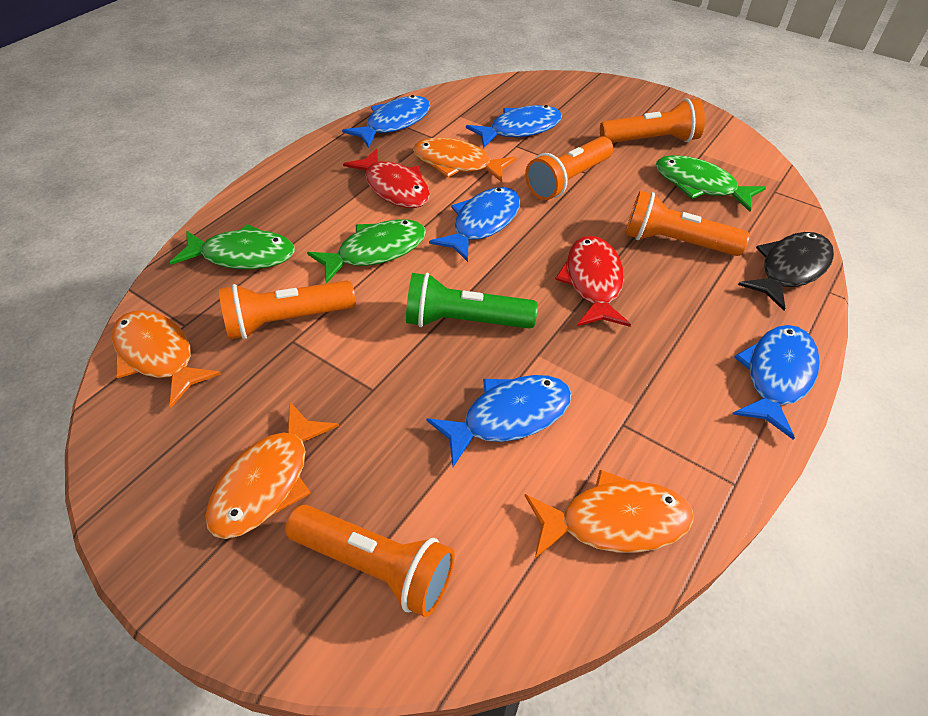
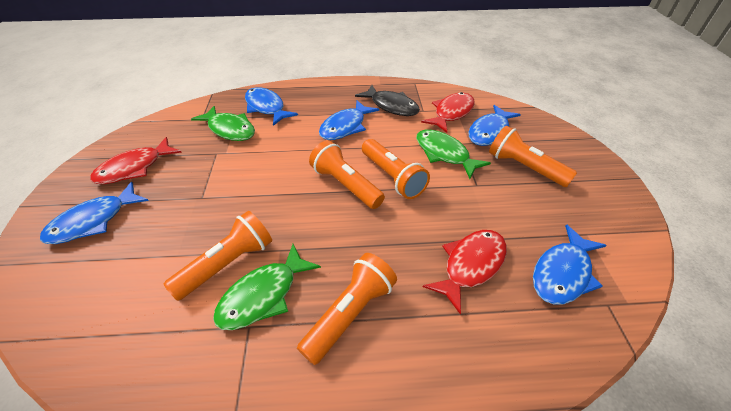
green flashlight: 1 -> 0
orange fish: 4 -> 0
red fish: 2 -> 3

